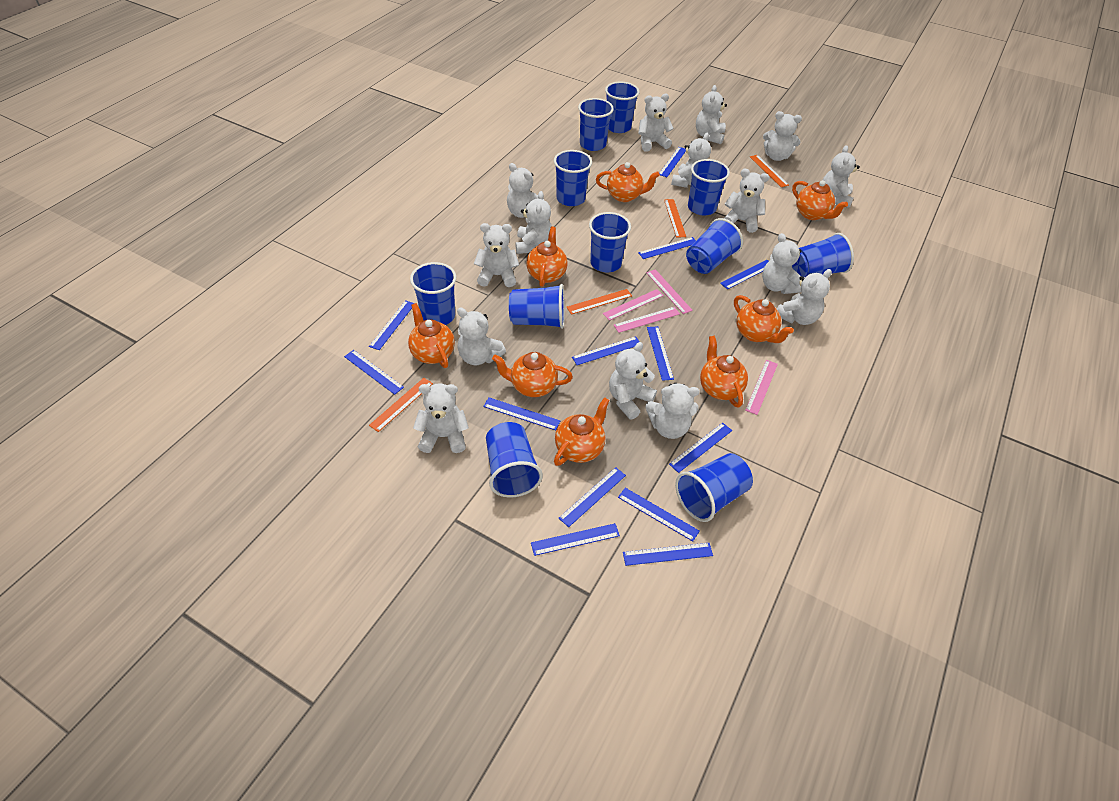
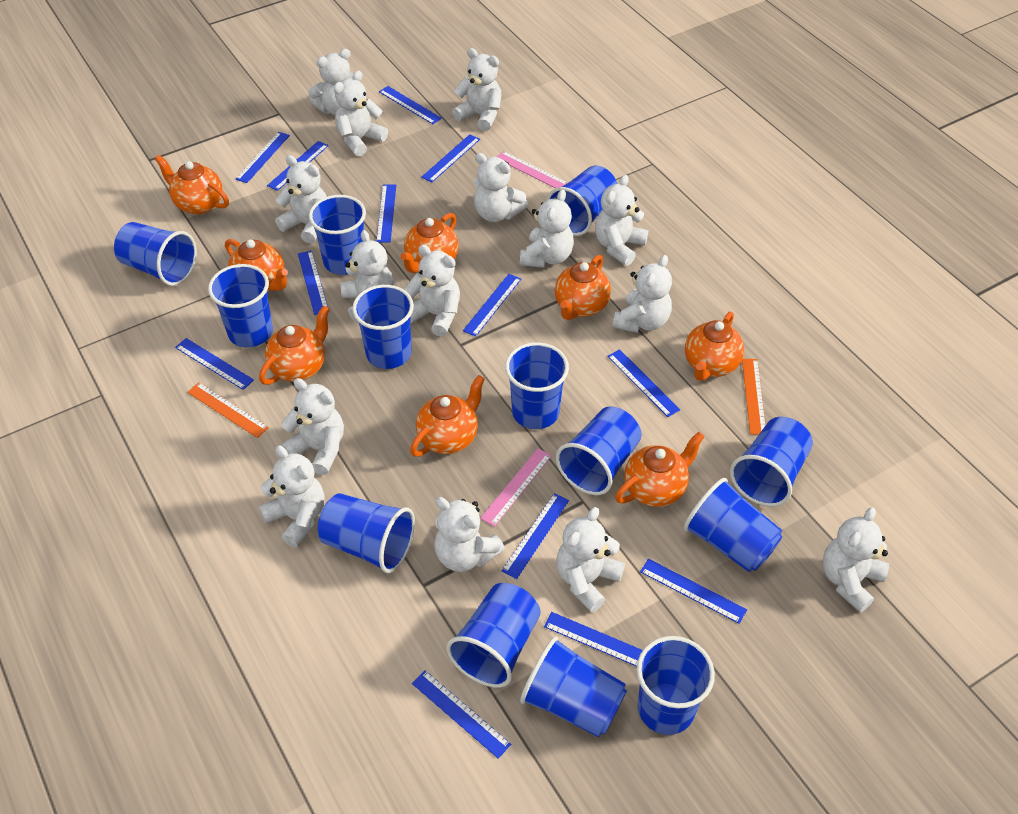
blue cup: 11 -> 13
orange ruler: 4 -> 2
pink ruler: 4 -> 2

